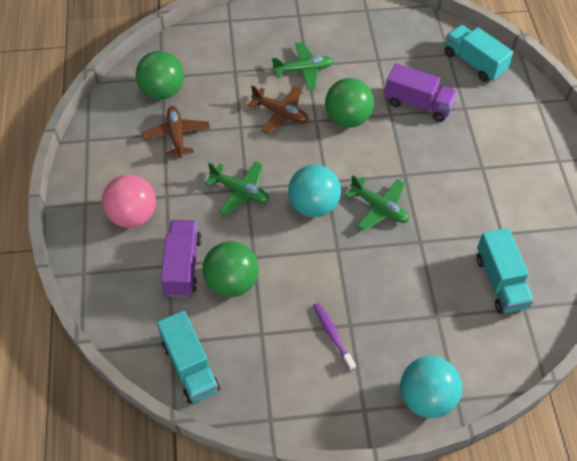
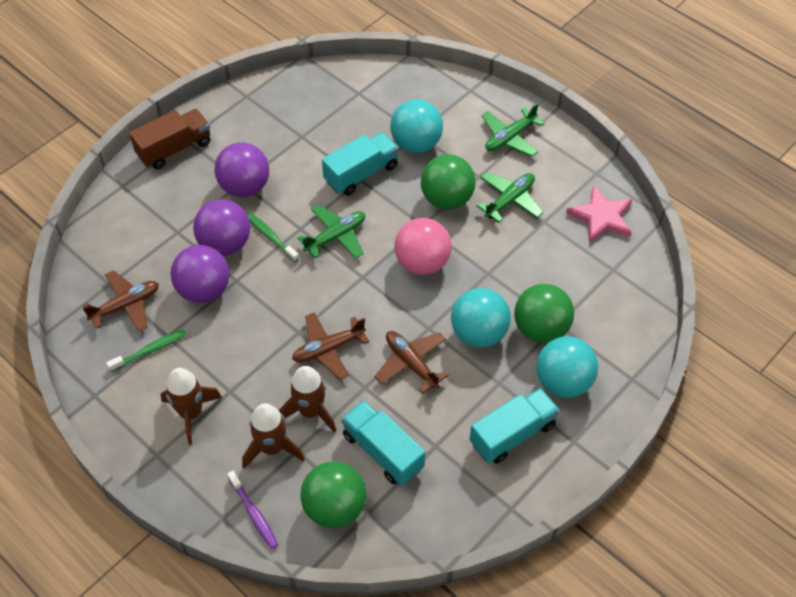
brown plane: 2 -> 3
brown rocket: 0 -> 3
brown truck: 0 -> 1
green toothbrush: 0 -> 2
pink star: 0 -> 1
purple ball: 0 -> 3
purple truck: 2 -> 0
turquoise ball: 2 -> 3

